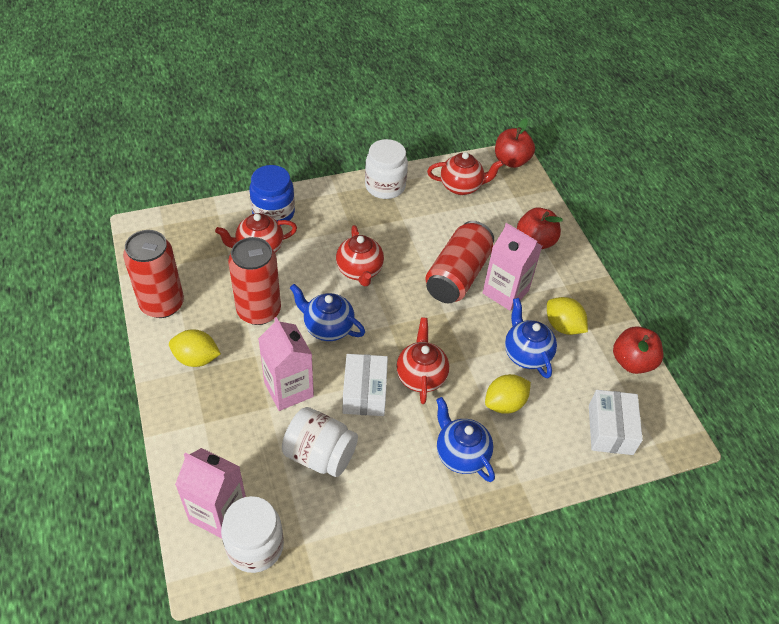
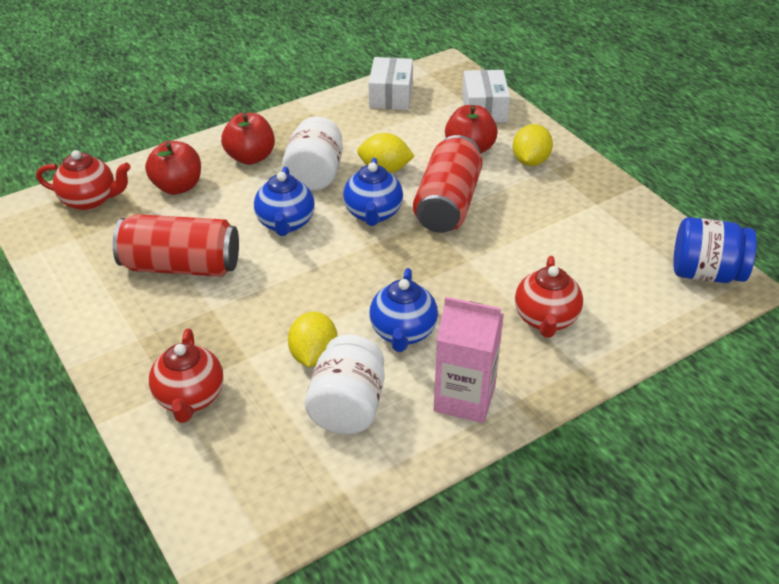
pink carton: 3 -> 1
red can: 3 -> 2
red teapot: 4 -> 3
white jar: 3 -> 2

